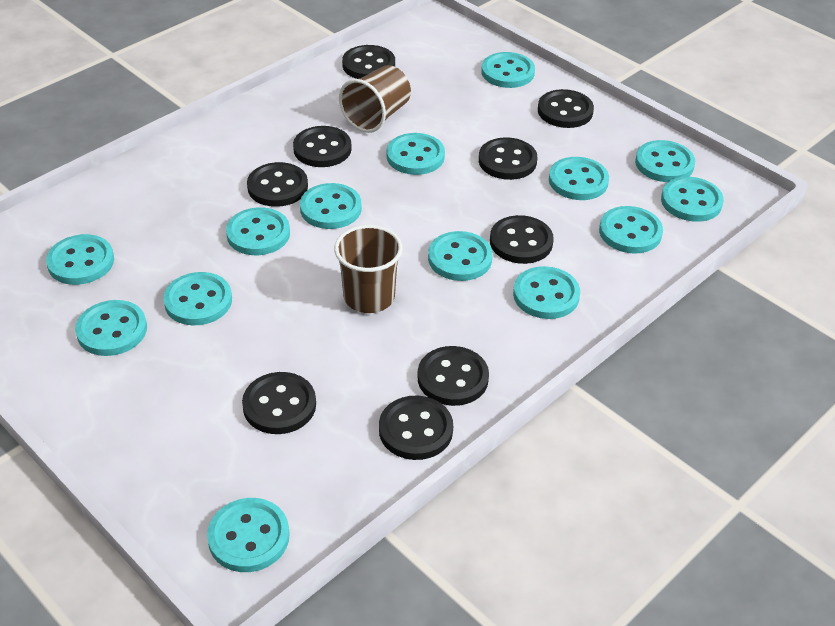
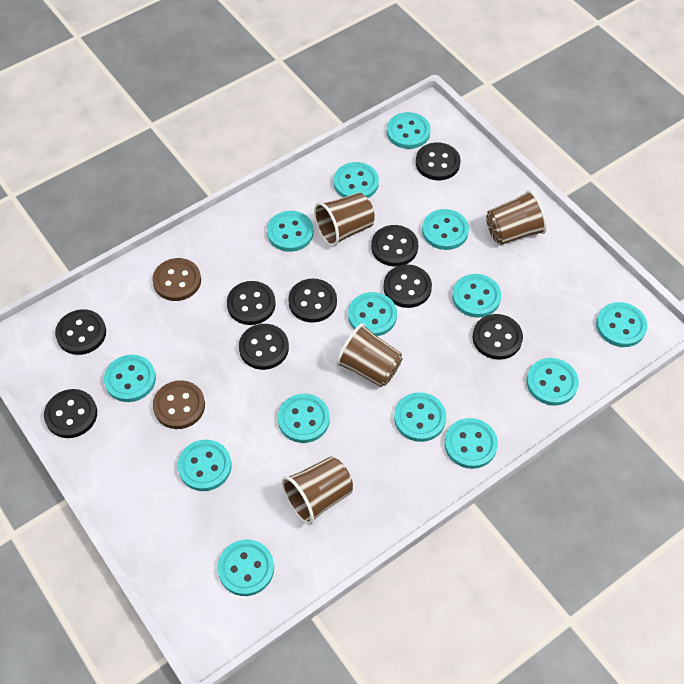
brown button: 0 -> 2
brown cup: 2 -> 4

